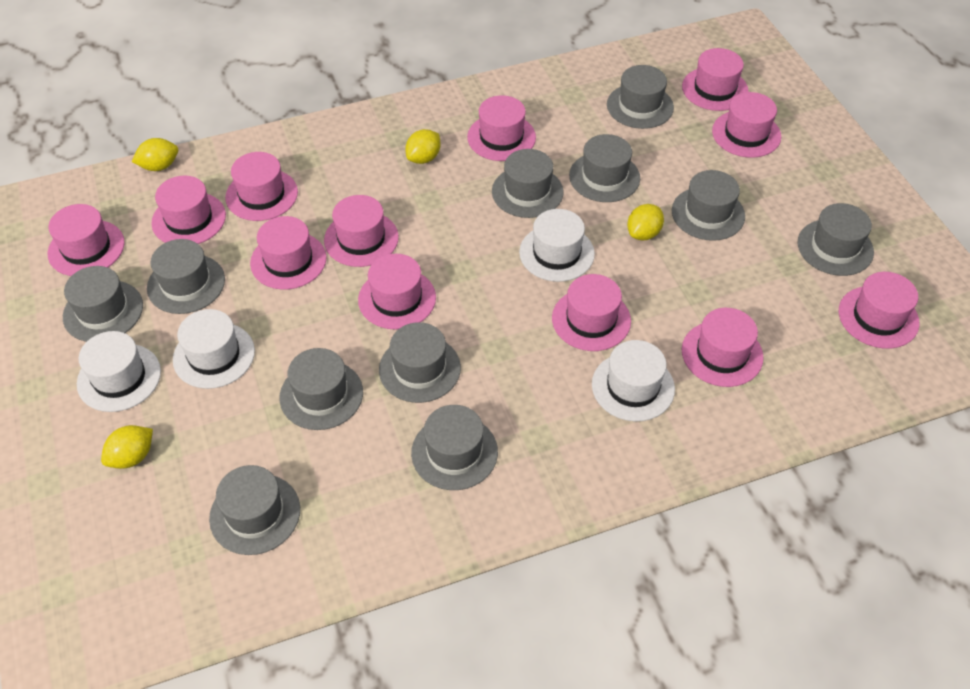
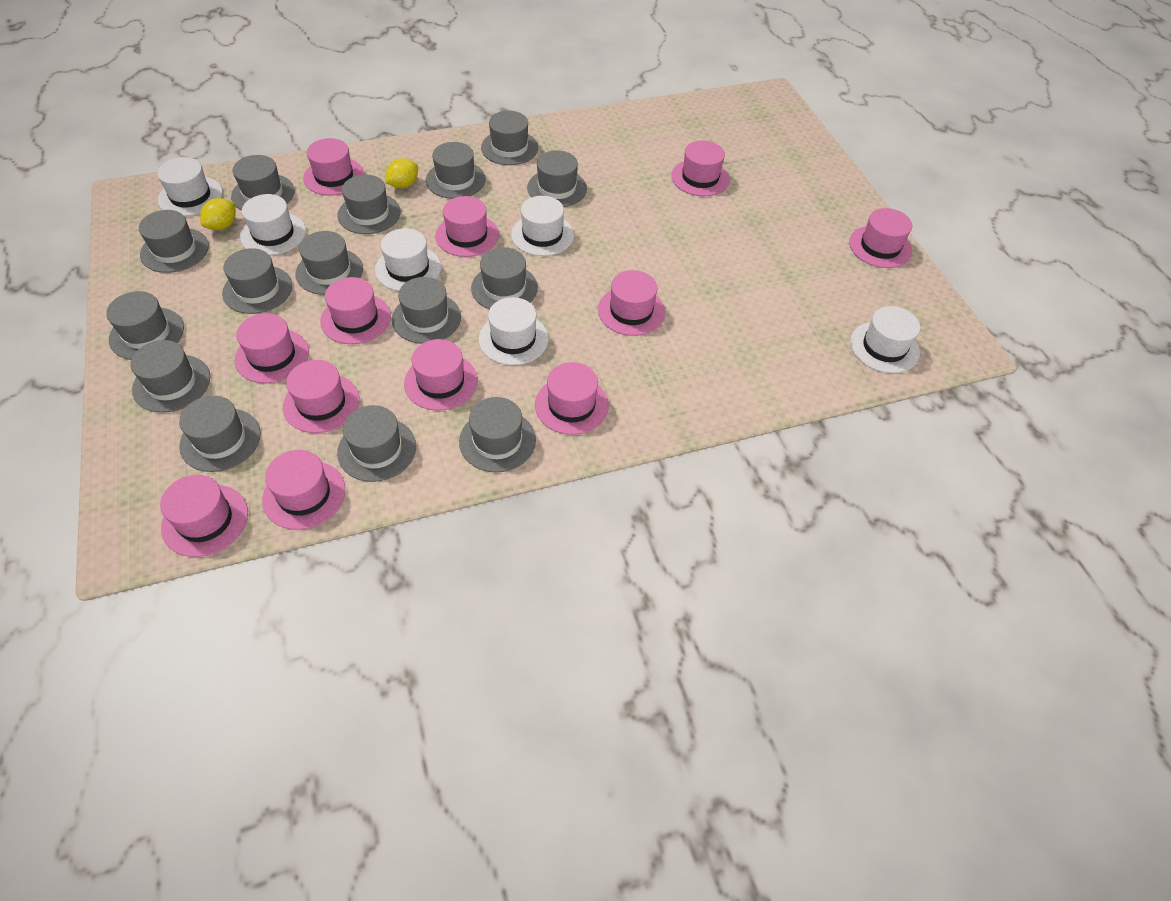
grey hat: 11 -> 15
white hat: 4 -> 6
yellow lemon: 4 -> 2

